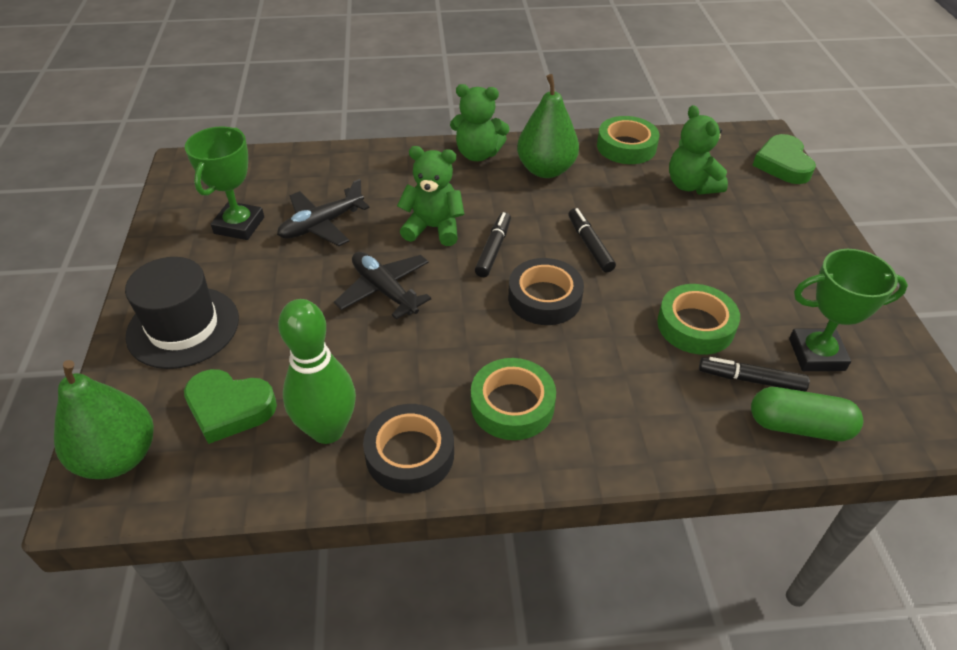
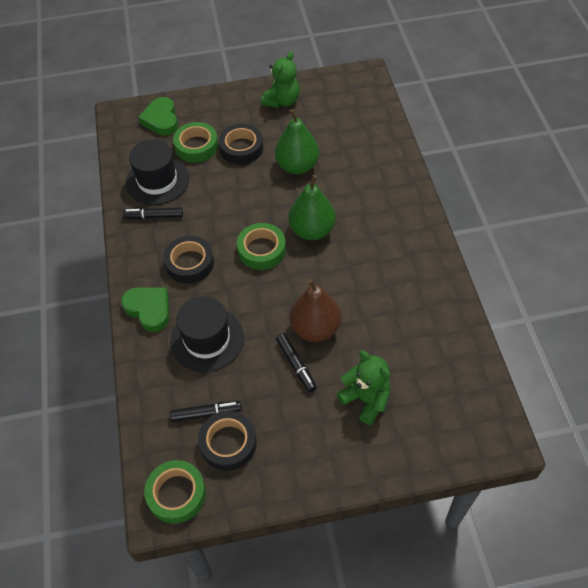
black hat: 1 -> 2
black plane: 2 -> 0
black tape: 2 -> 3
brown pear: 0 -> 1
green bowling pin: 1 -> 0
green capsule: 1 -> 0
green teddy bear: 3 -> 2
green trophy: 2 -> 0

